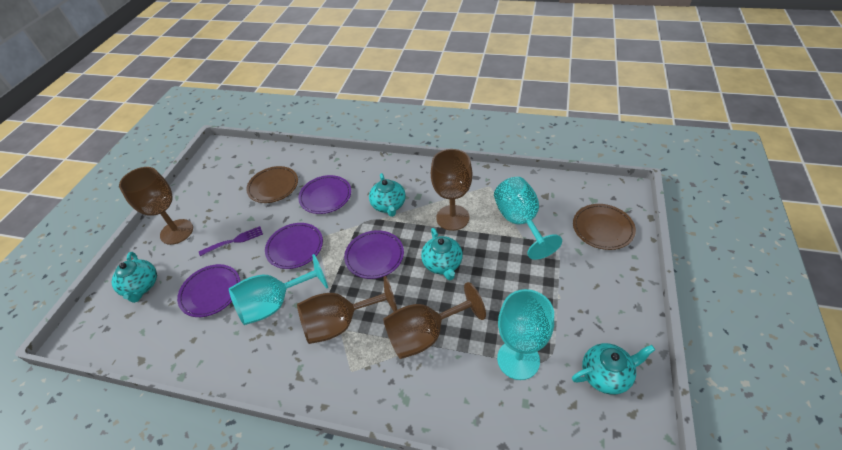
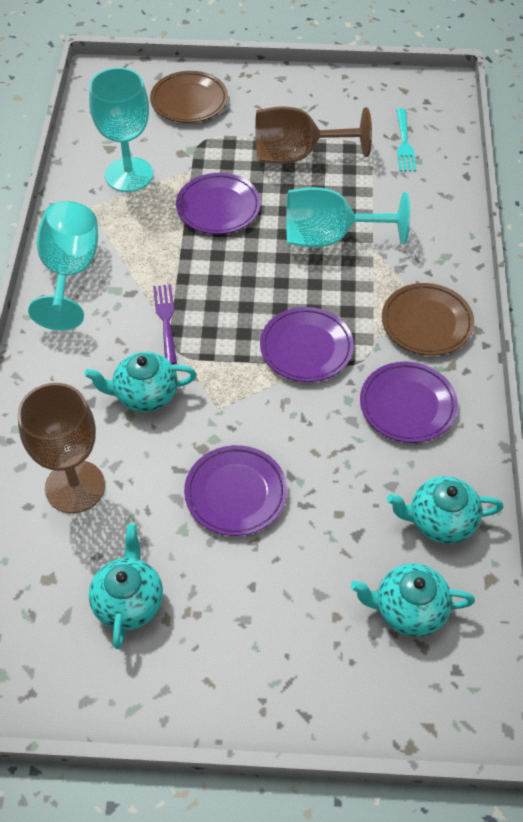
brown goblet: 4 -> 2
turquoise fork: 0 -> 1

